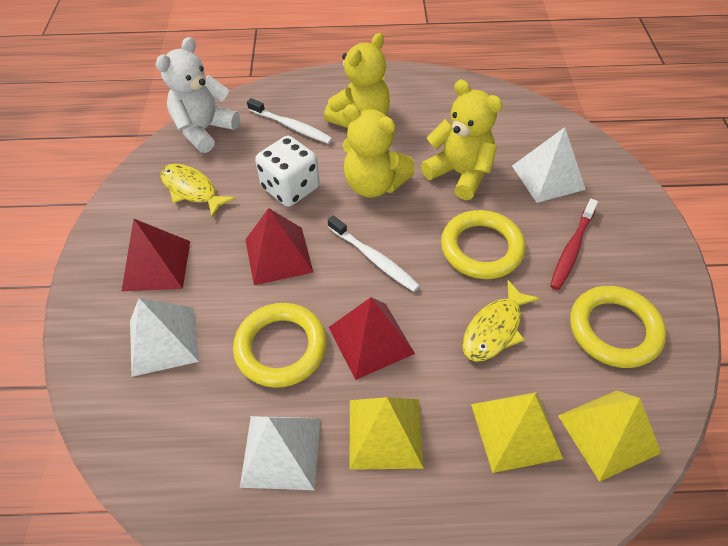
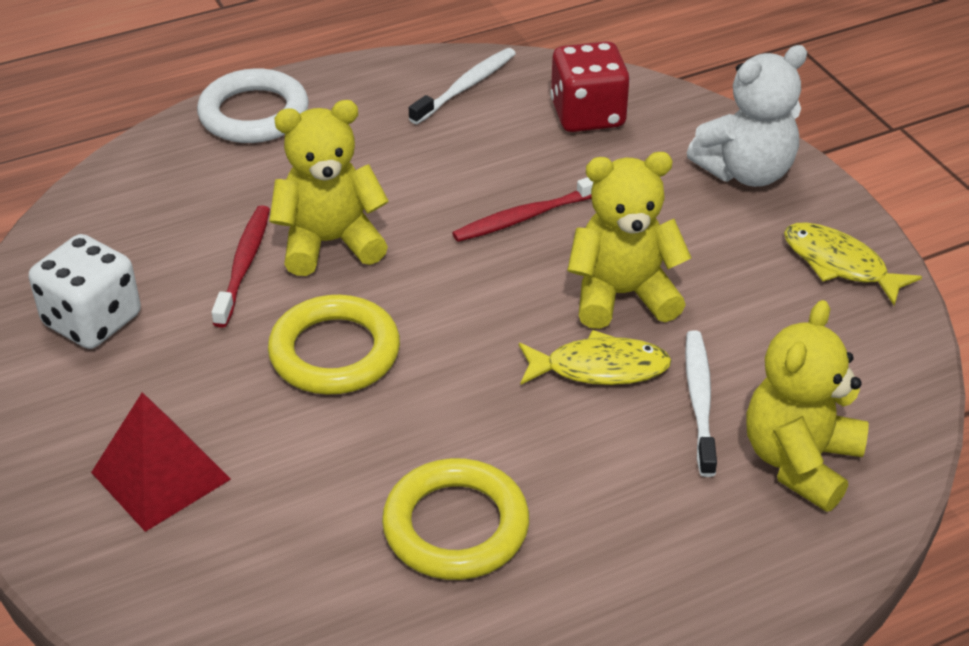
red dice: 0 -> 1
red pyramid: 3 -> 1
red toothbrush: 1 -> 2
white pyramid: 3 -> 0
white ring: 0 -> 1
yellow pyramid: 3 -> 0
yellow ring: 3 -> 2

